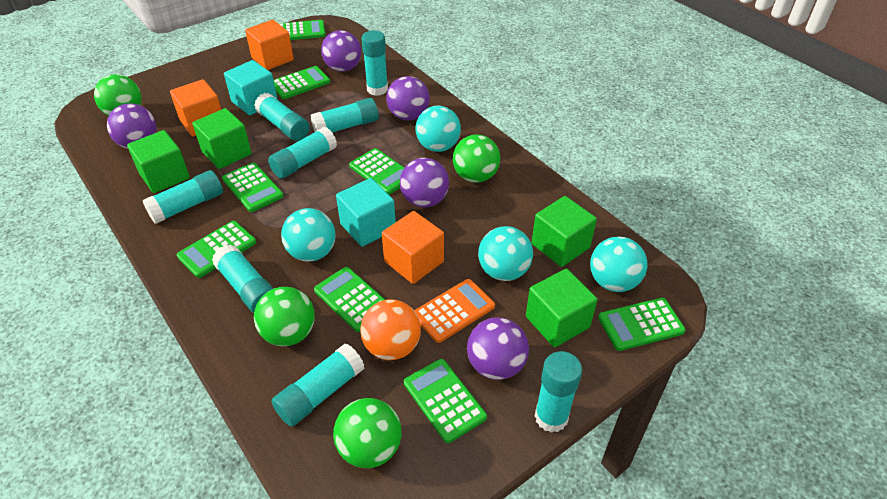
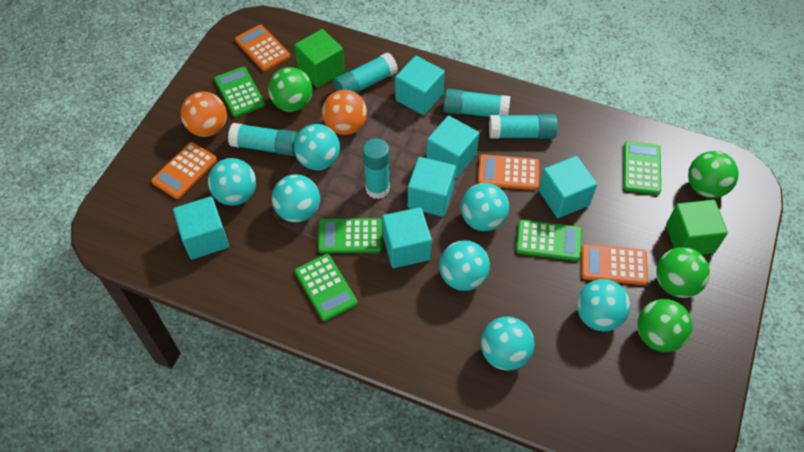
green calculator: 8 -> 5
green cube: 4 -> 2
orange ball: 1 -> 2
orange calculator: 1 -> 4
orange cube: 3 -> 0
purple ball: 5 -> 0
turquoise ball: 4 -> 7
turquoise cube: 2 -> 6
turquoise glue stick: 8 -> 5

